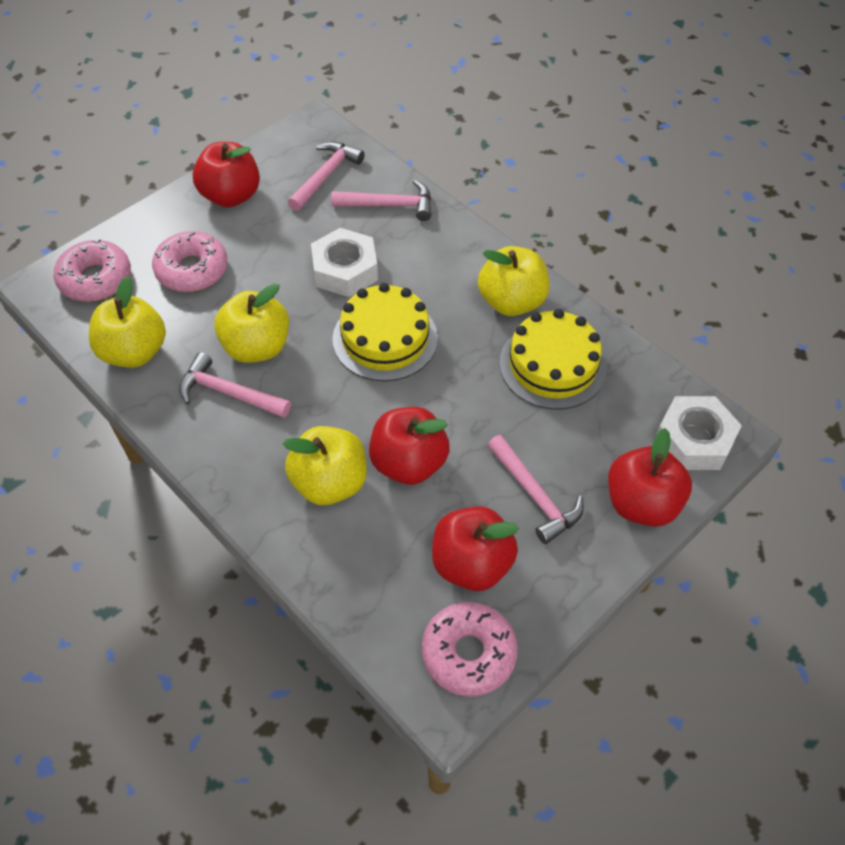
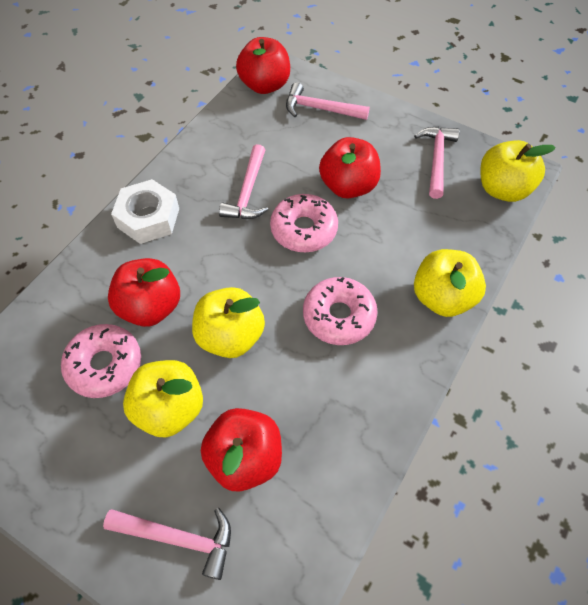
white nut: 2 -> 1
yellow cake: 2 -> 0

